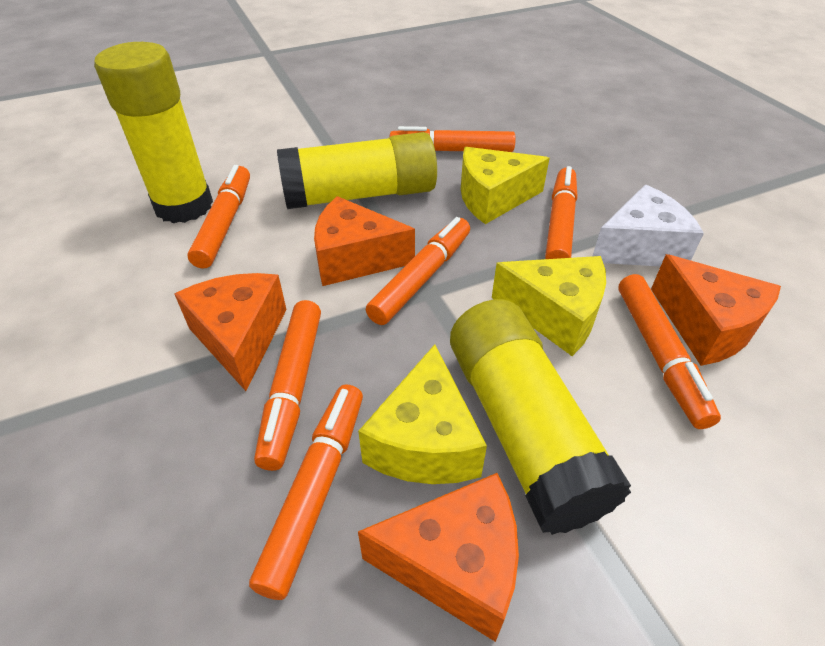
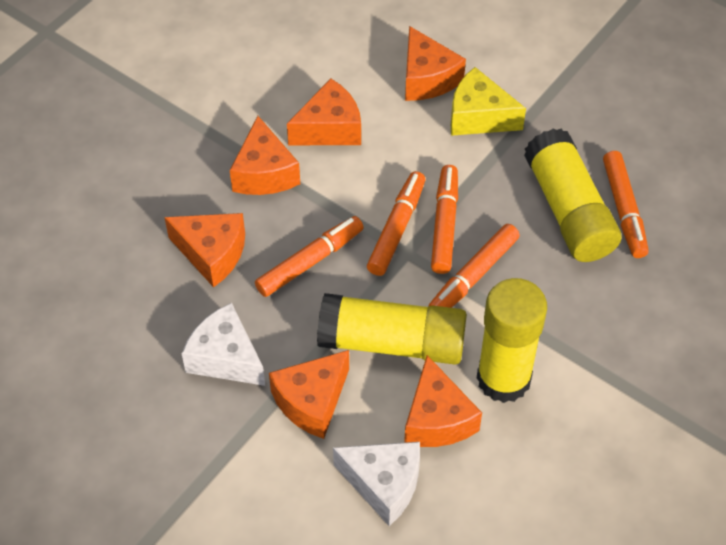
orange cheese: 4 -> 6
orange marker: 7 -> 5
white cheese: 1 -> 2
yellow cheese: 3 -> 1

